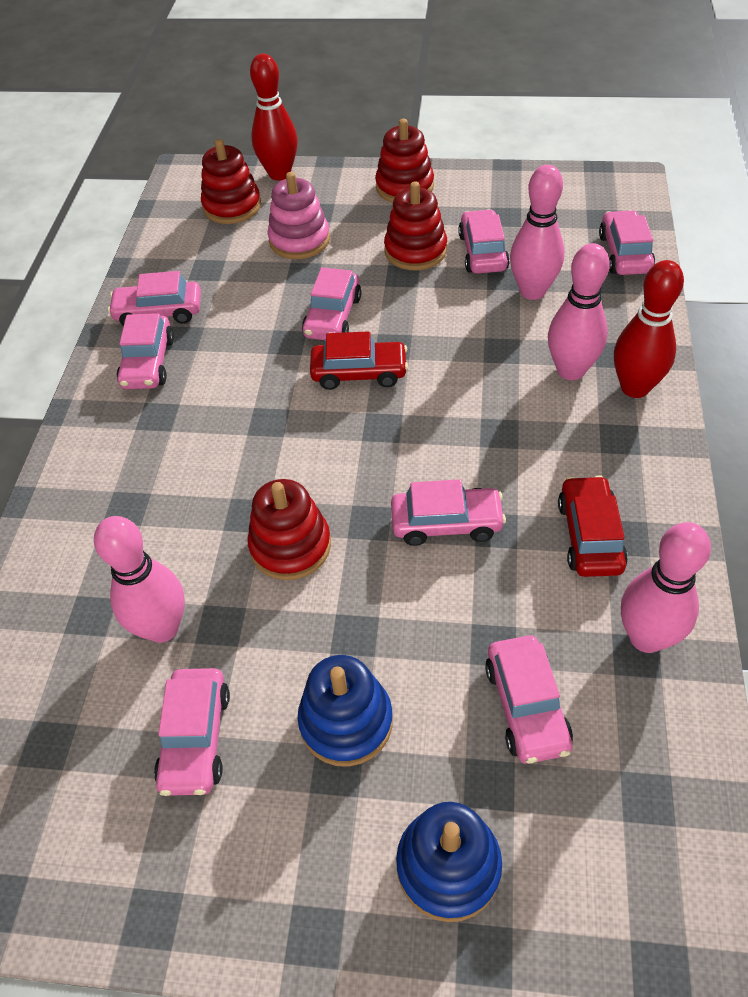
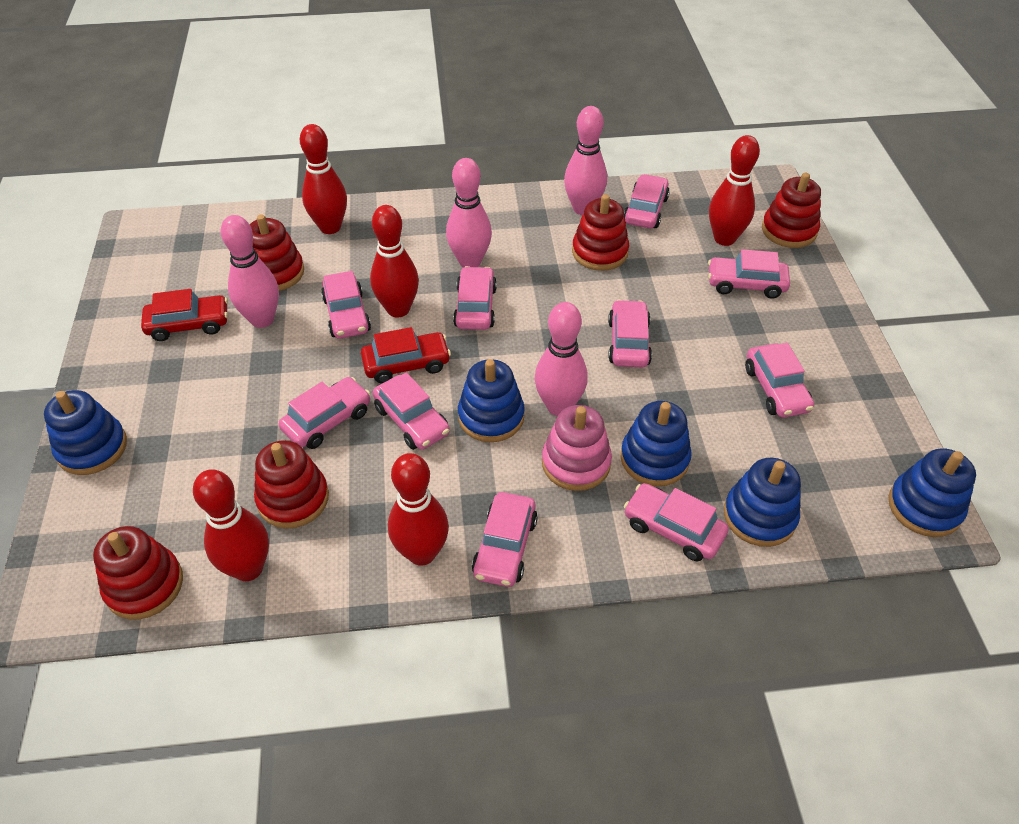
blue stacking toy: 2 -> 5
pink car: 8 -> 10
red bowling pin: 2 -> 5
red stacking toy: 4 -> 5

